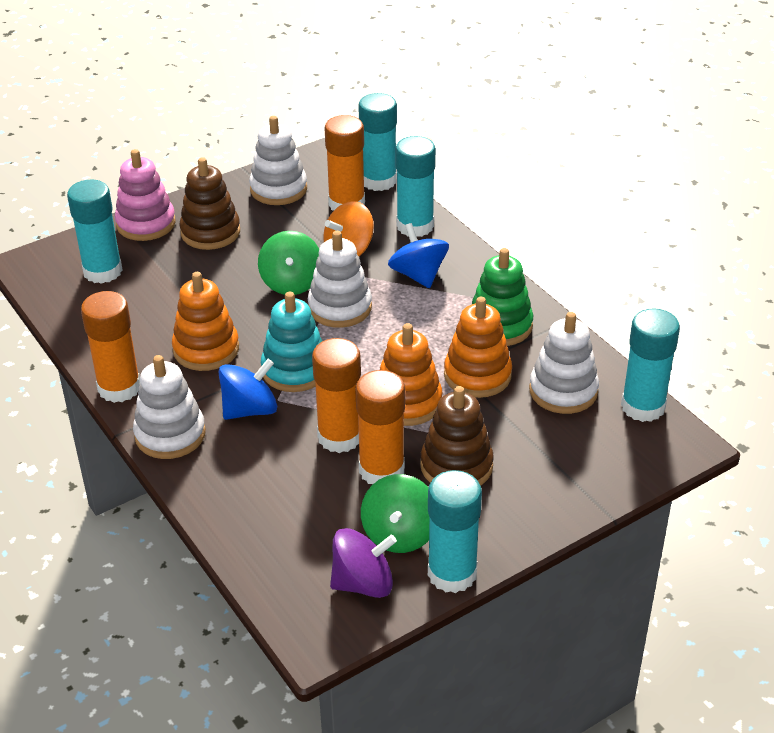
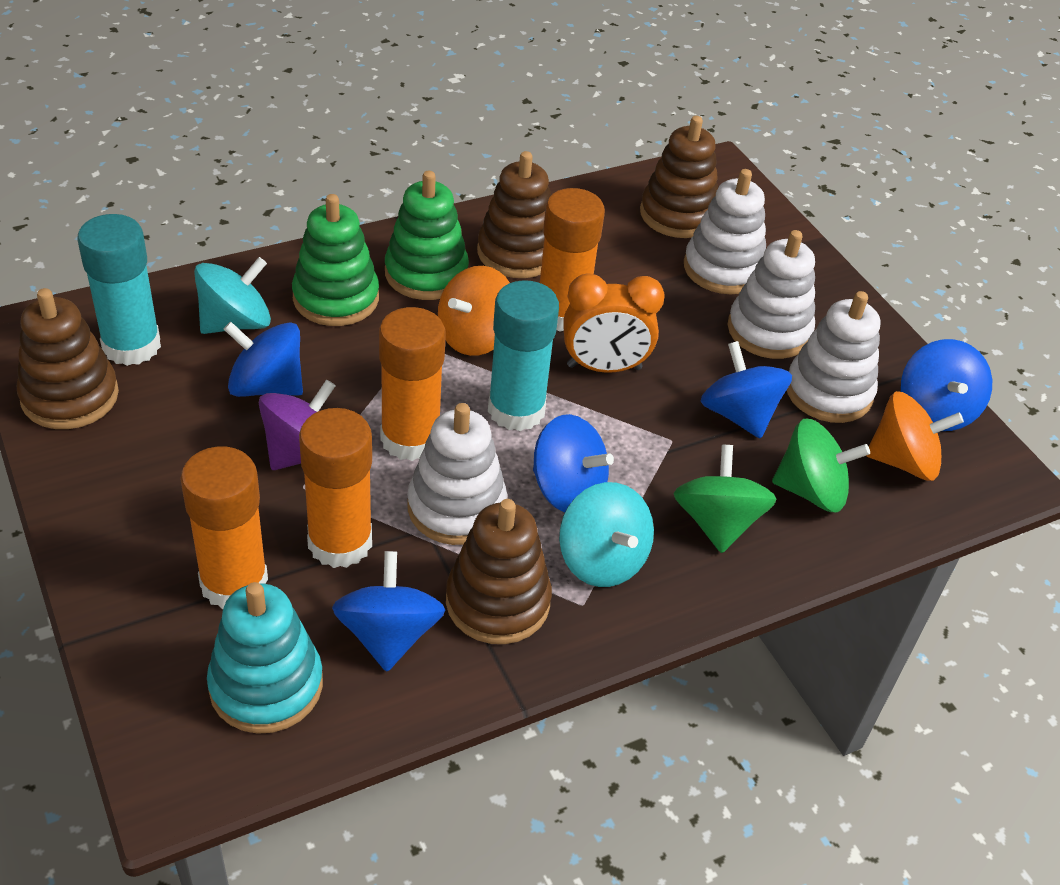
blue spinning top: 2 -> 5
brown stacking toy: 2 -> 4
green stacking toy: 1 -> 2
orange clock: 0 -> 1
orange spinning top: 1 -> 2
orange stacking toy: 3 -> 0
pink stacking toy: 1 -> 0
turquoise glue stick: 5 -> 2
turquoise spinning top: 0 -> 2

